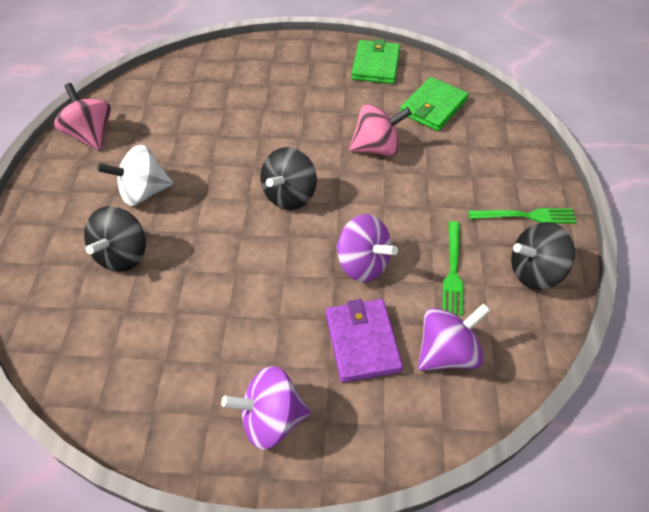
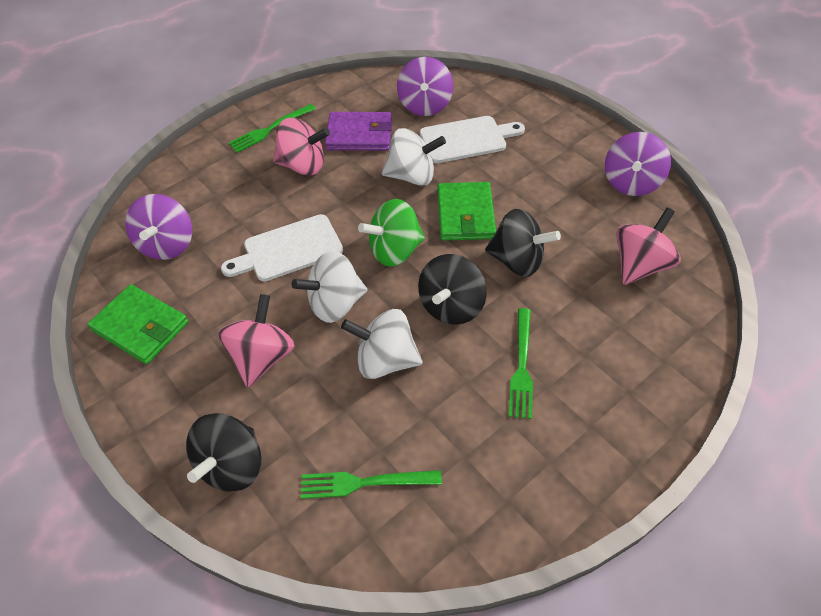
green fork: 2 -> 3
green spinning top: 0 -> 1
pink spinning top: 2 -> 3
white cutting board: 0 -> 2
white spinning top: 1 -> 3

